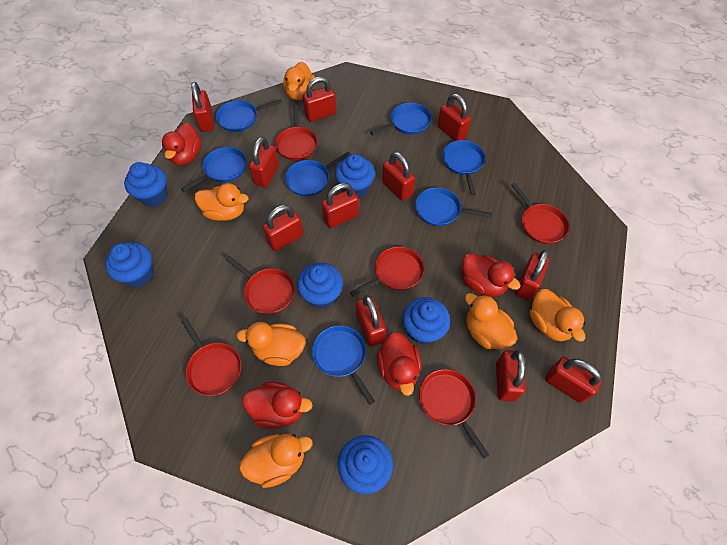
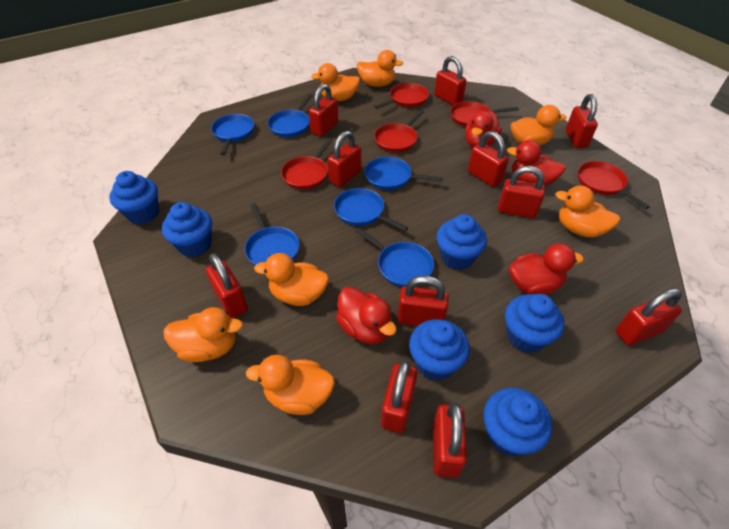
blue pan: 7 -> 6
orange duck: 6 -> 7
red pan: 6 -> 5

